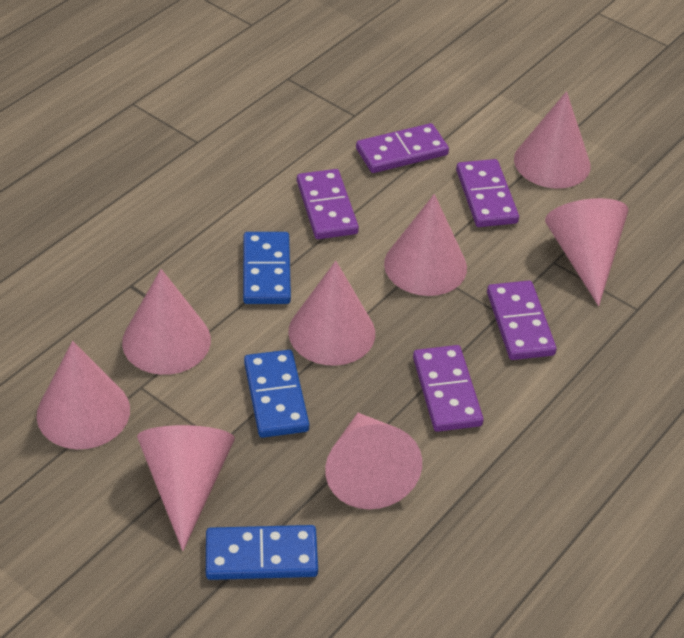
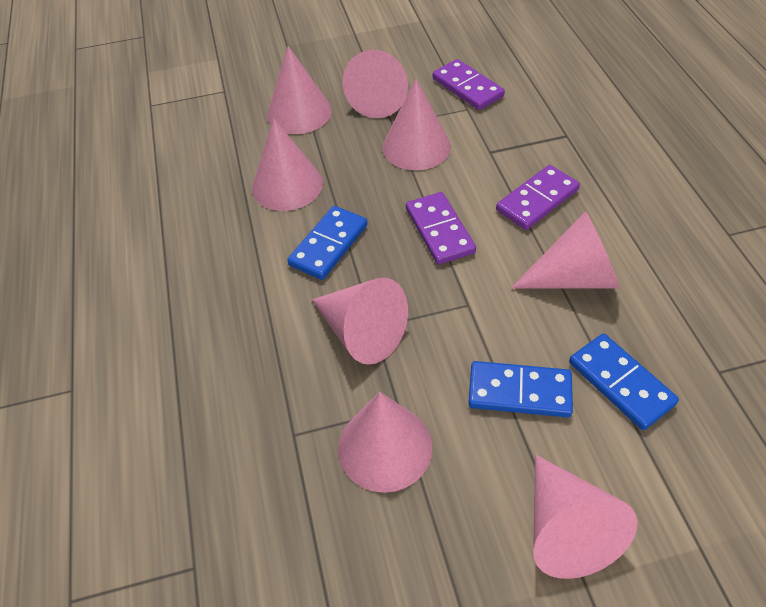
purple domino: 5 -> 3

